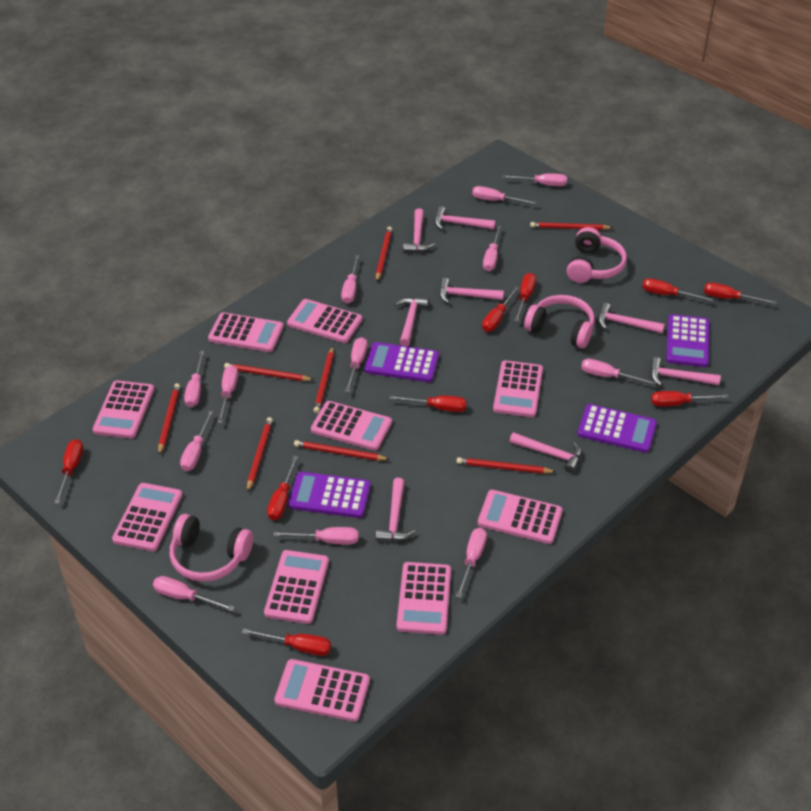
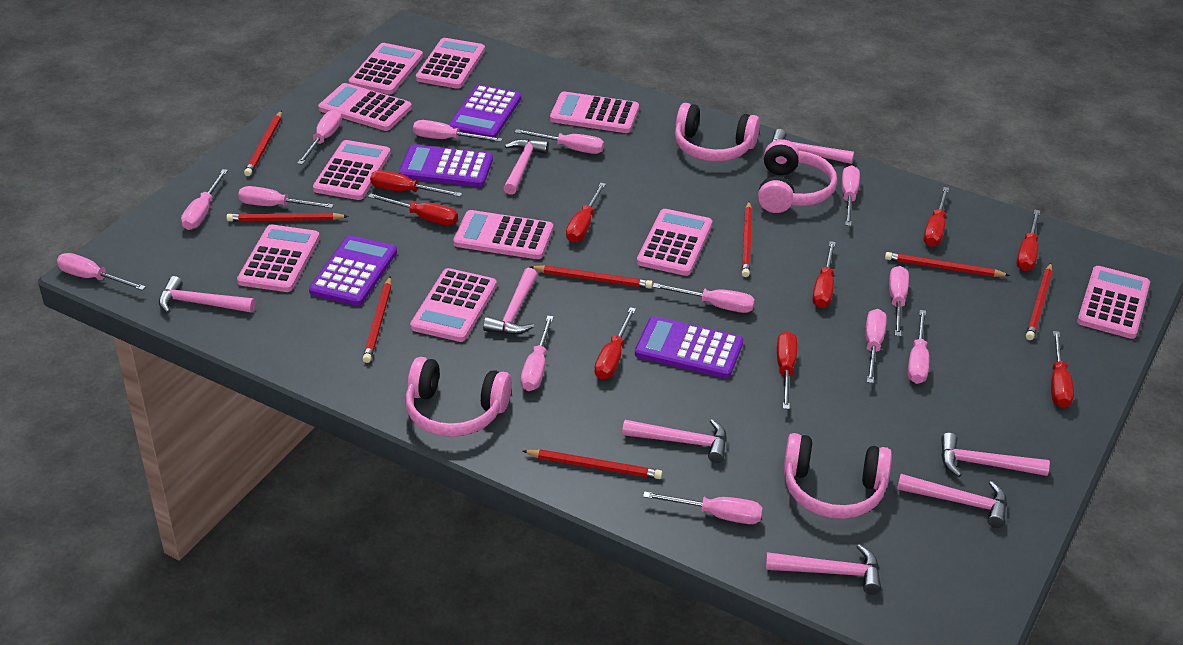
pink headphones: 3 -> 4
pink screwdriver: 12 -> 13

